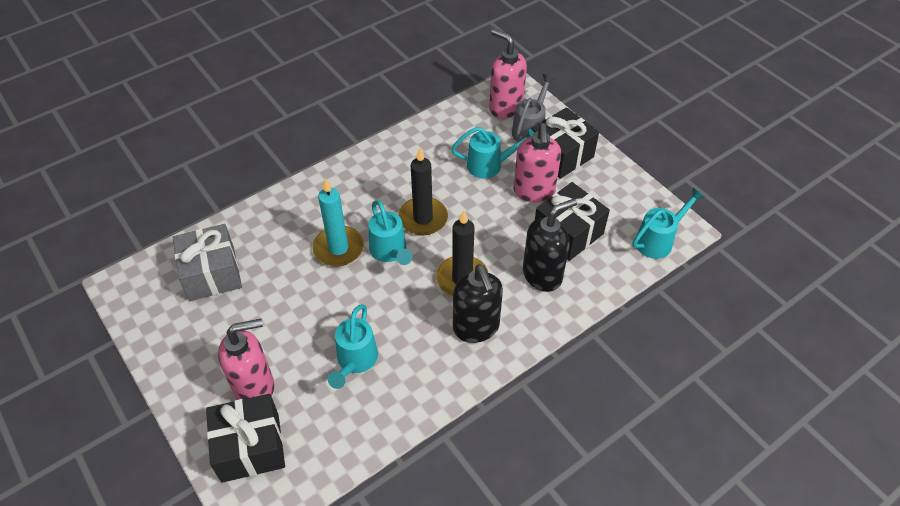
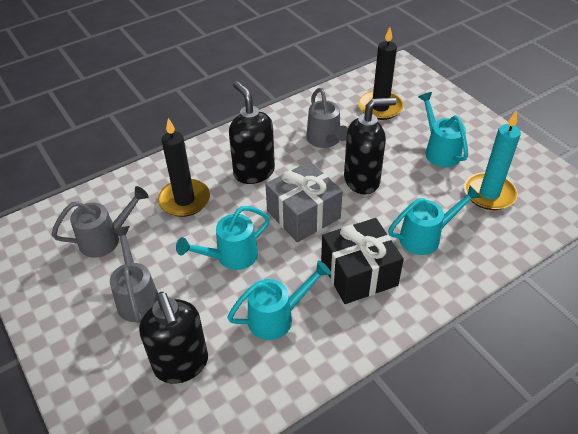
black gift: 3 -> 1
black soap dispenser: 2 -> 3
grey watering can: 1 -> 3
pink soap dispenser: 3 -> 0

